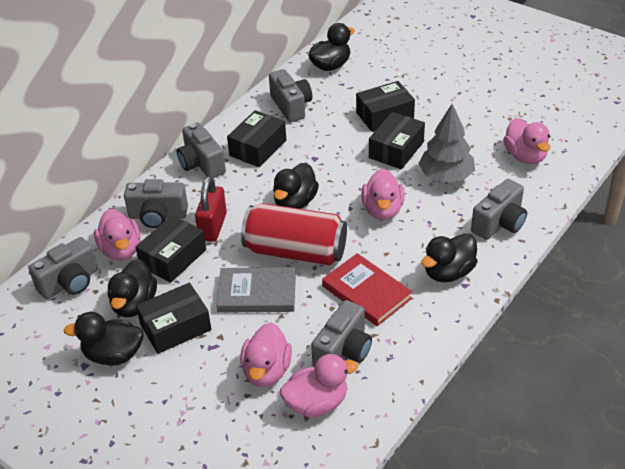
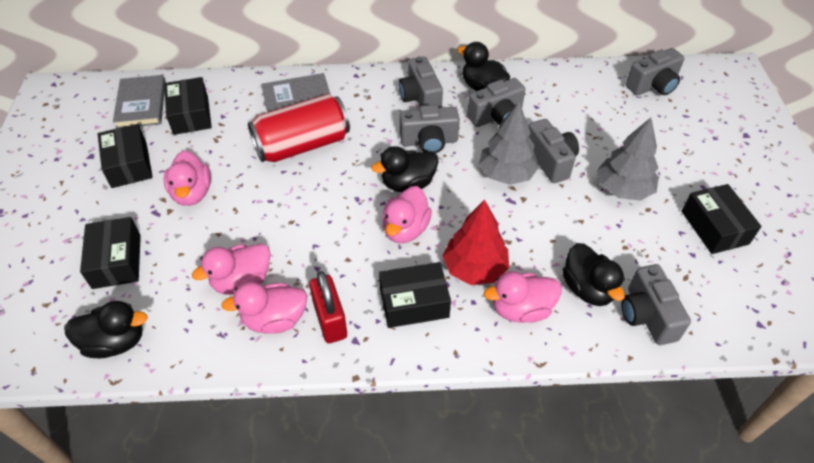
black duck: 5 -> 4
grey book: 1 -> 2
grey tree: 1 -> 2
red book: 1 -> 0
red tree: 0 -> 1

